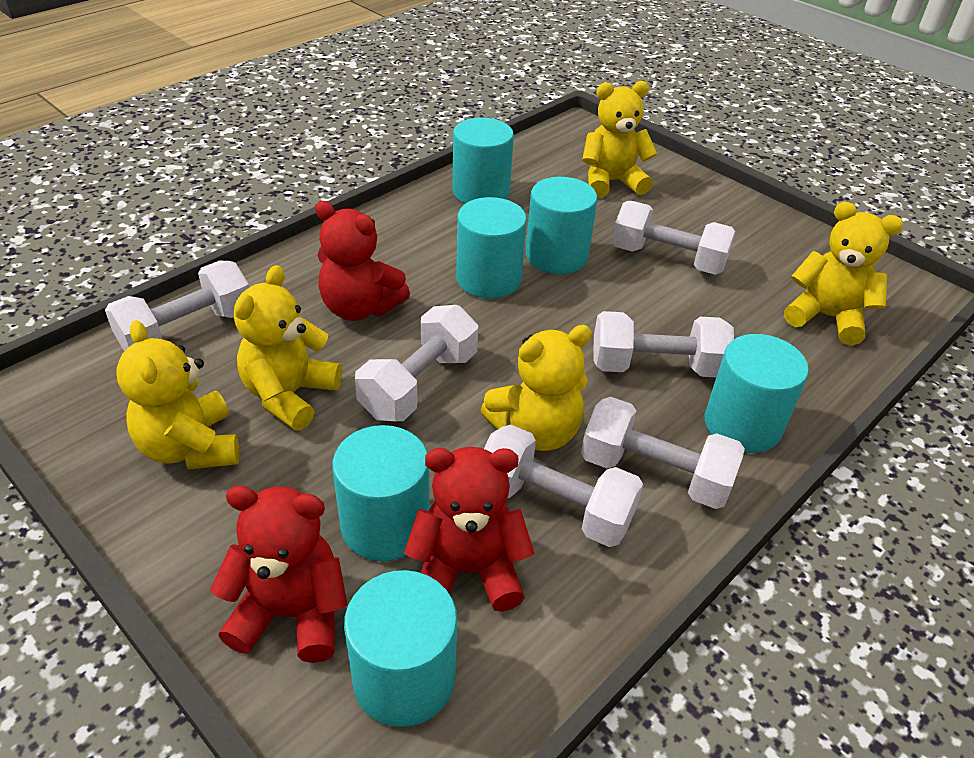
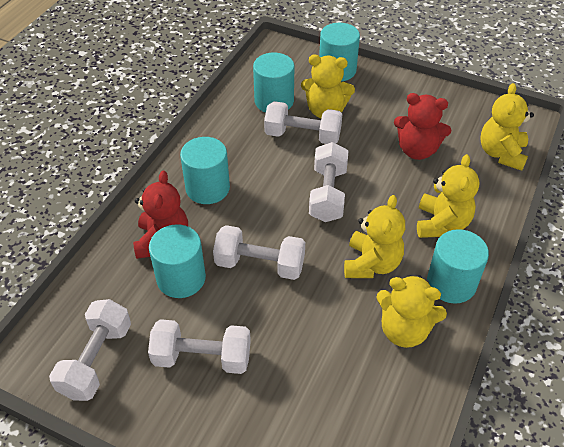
red teddy bear: 3 -> 2
turquoise cylinder: 6 -> 5
white dumbbell: 6 -> 5

